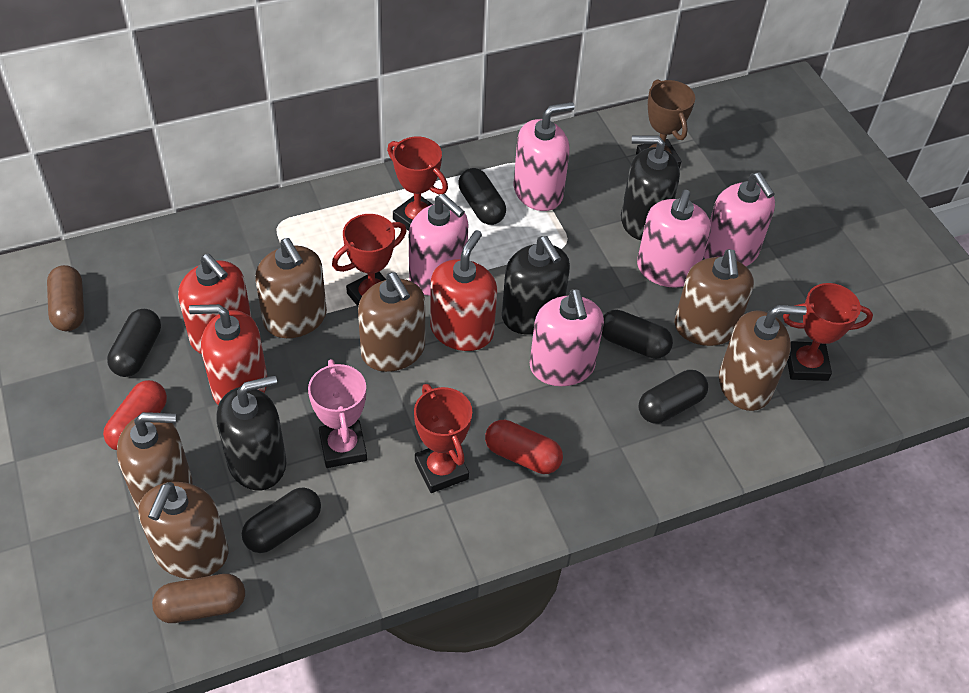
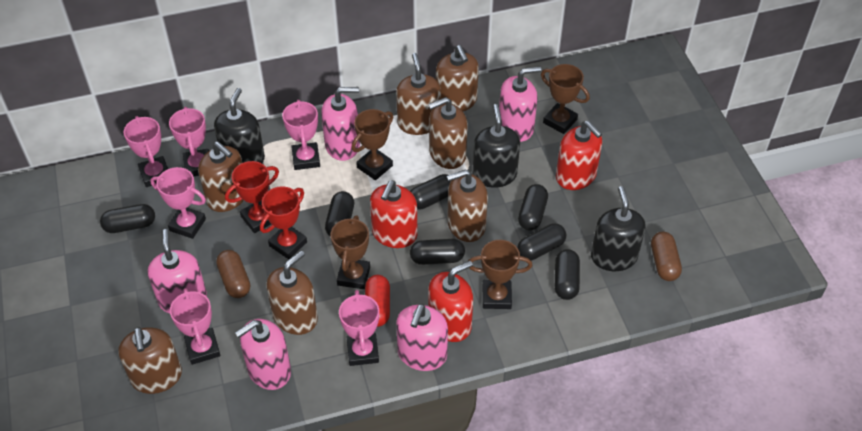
black capsule: 5 -> 7
brown soap dispenser: 6 -> 7
brown trophy: 1 -> 4
pink trophy: 1 -> 6
red capsule: 2 -> 1
red trophy: 4 -> 2

